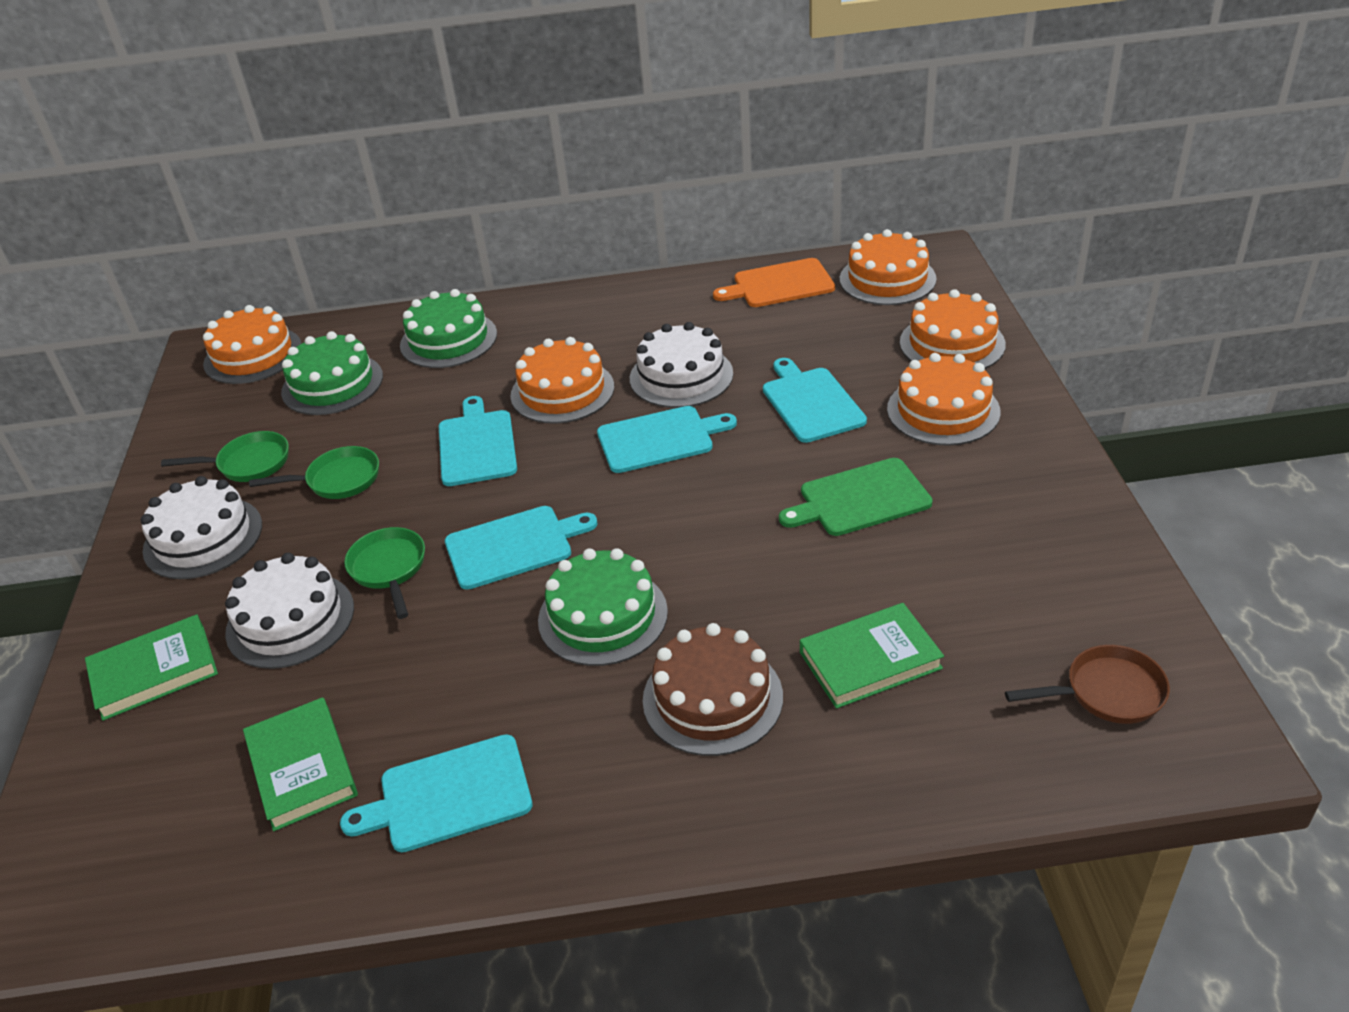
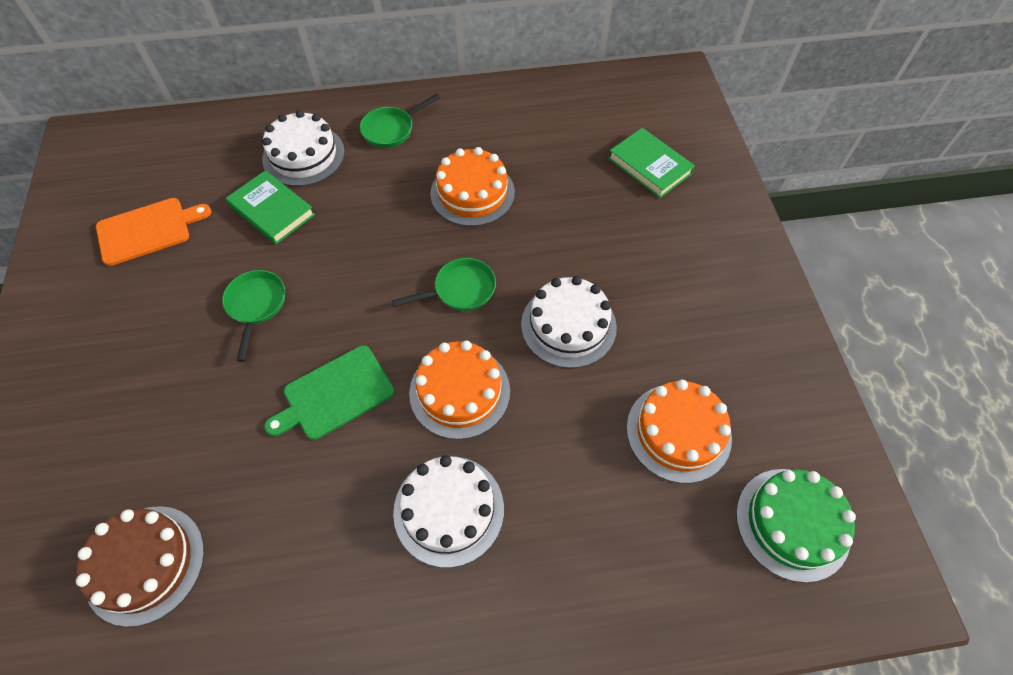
brown pan: 1 -> 0
green book: 3 -> 2
green cake: 3 -> 1
orange cake: 5 -> 3
turquoise cutting board: 5 -> 0

